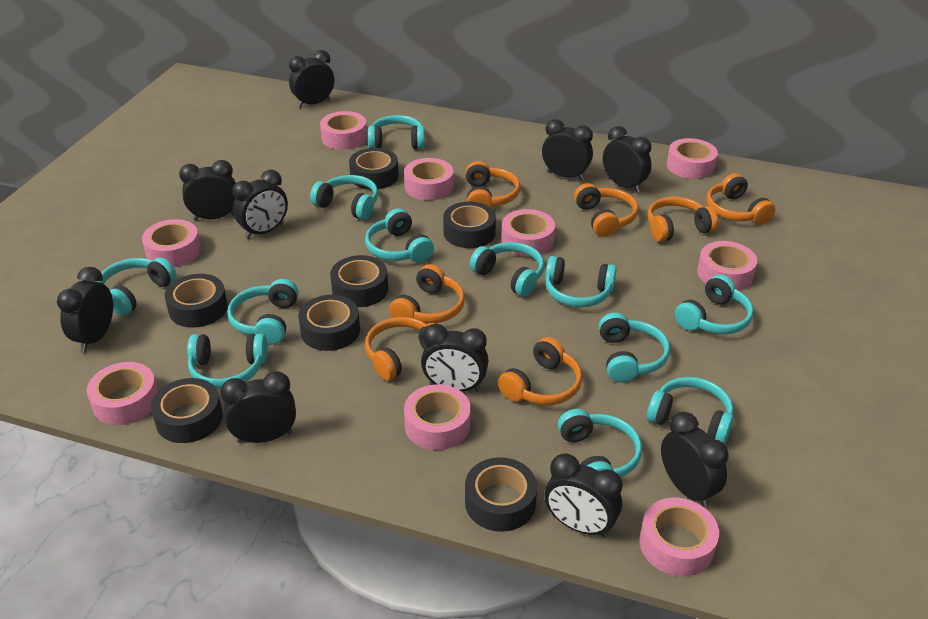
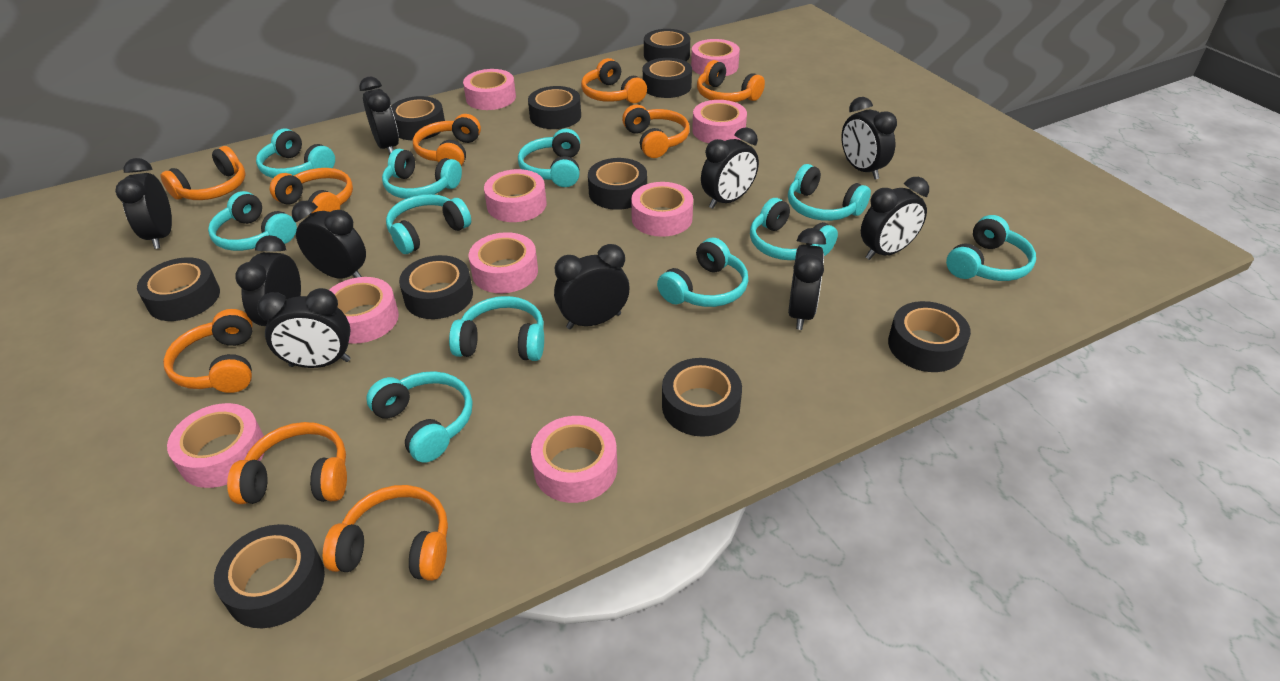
black tape: 7 -> 10
orange headphones: 7 -> 9
turquoise headphones: 12 -> 11

